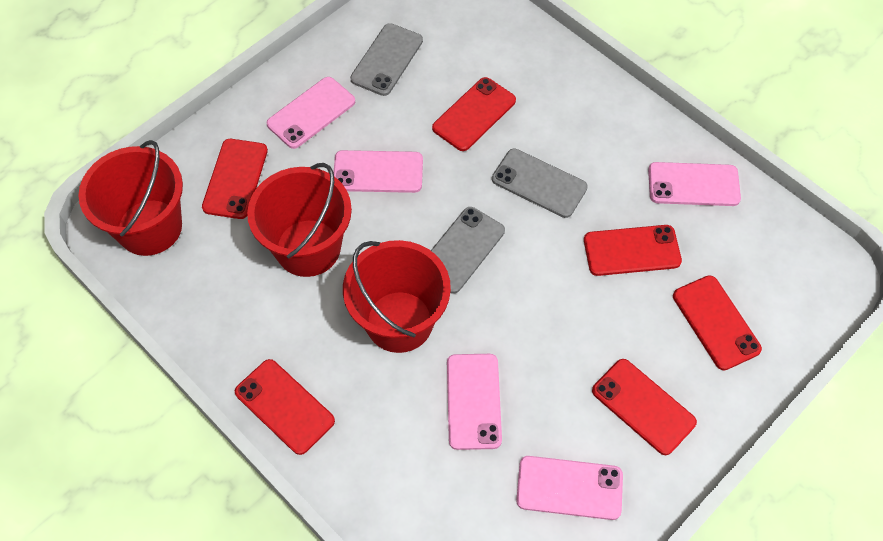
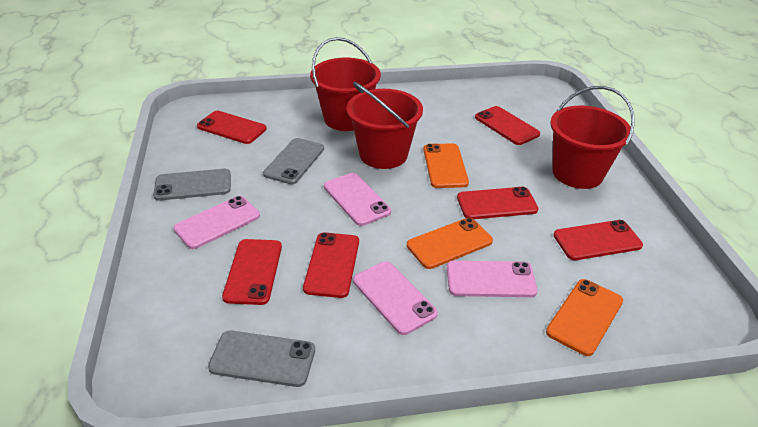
orange phone: 0 -> 3
pink phone: 5 -> 4

